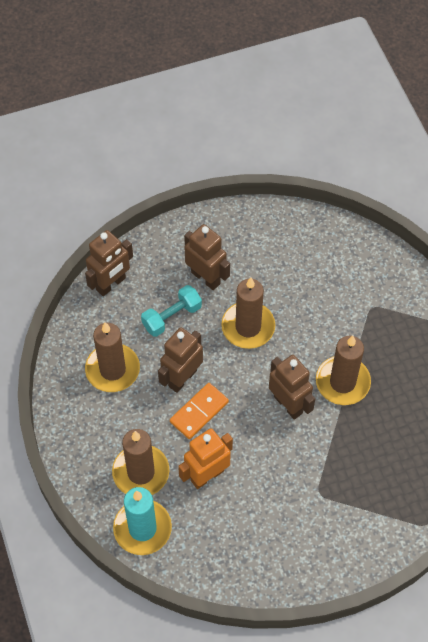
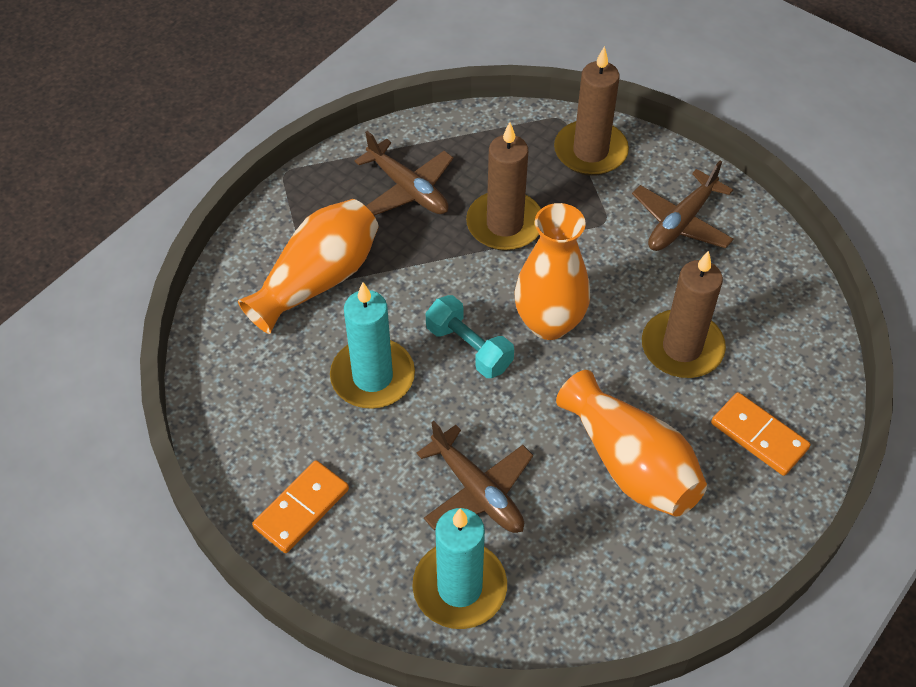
brown candle: 4 -> 3
brown plane: 0 -> 3
brown robot: 4 -> 0
orange domino: 1 -> 2
orange robot: 1 -> 0
orange vase: 0 -> 3
turquoise candle: 1 -> 2

